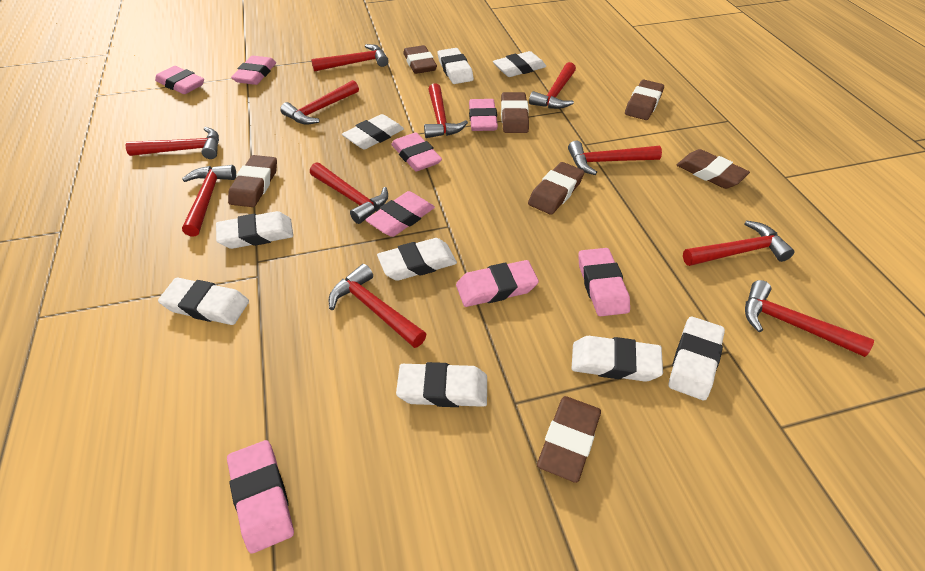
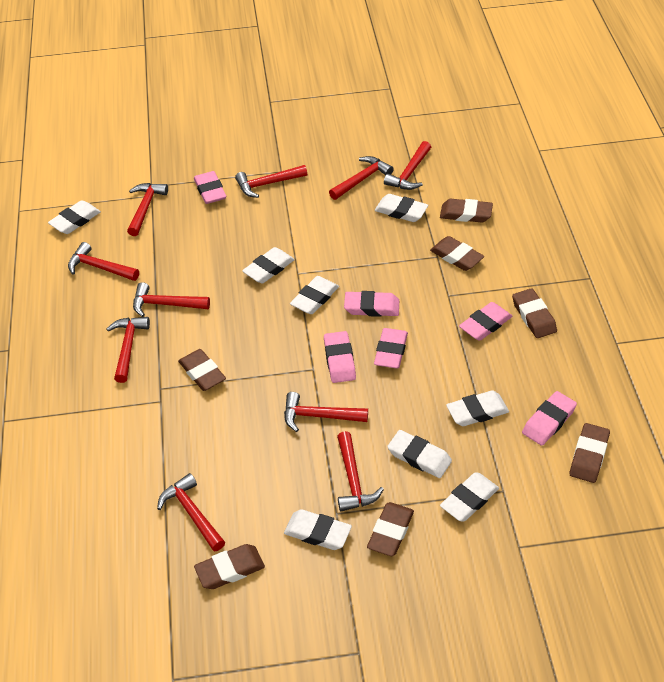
pink eraser: 8 -> 6
red hammer: 11 -> 10
white eraser: 9 -> 8

